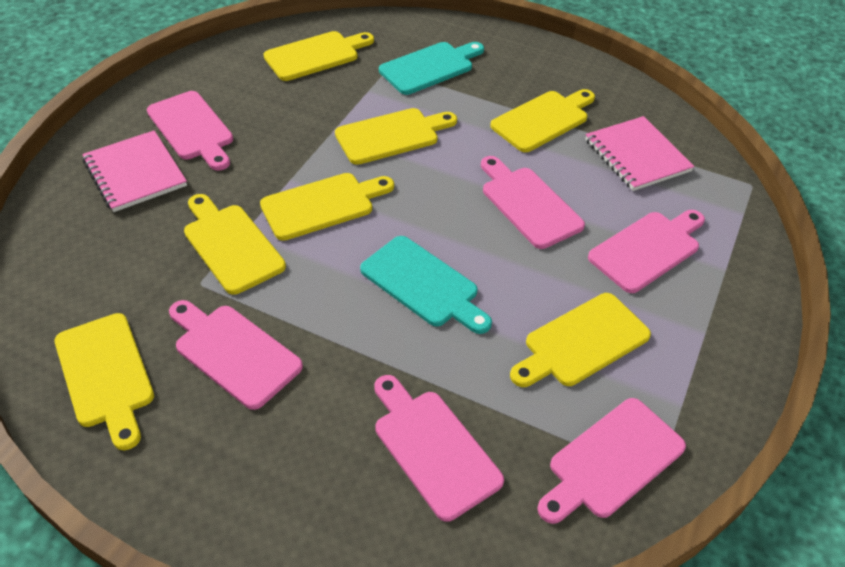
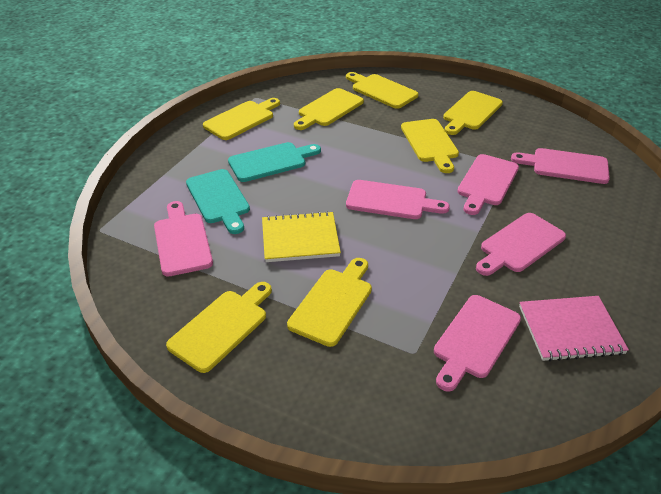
pink notebook: 2 -> 1
yellow notebook: 0 -> 1

